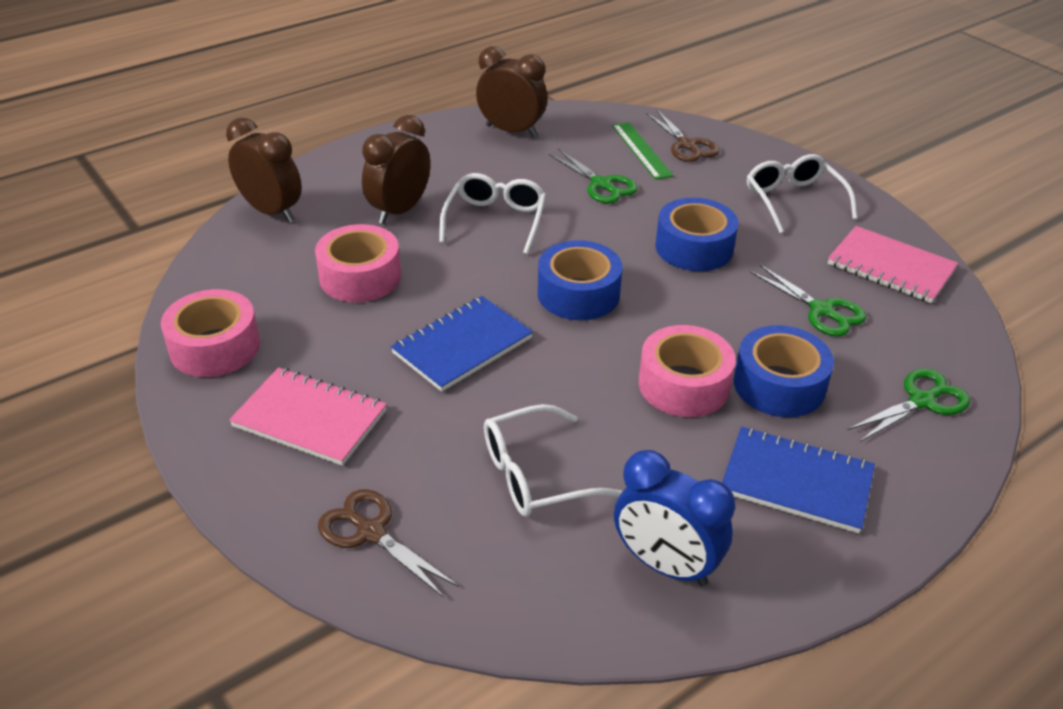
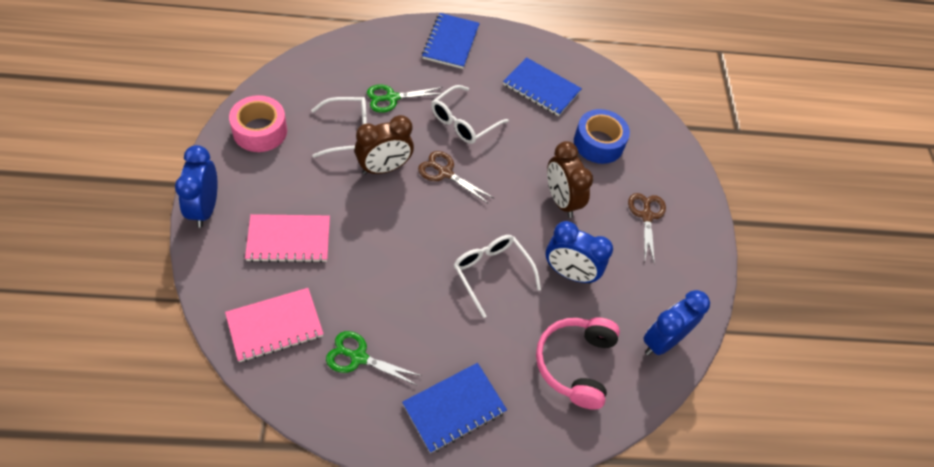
blue clock: 1 -> 3
blue notebook: 2 -> 3
blue tape: 3 -> 1
brown clock: 3 -> 2
green ruler: 1 -> 0
green scissors: 3 -> 2
pink headphones: 0 -> 1
pink tape: 3 -> 1

